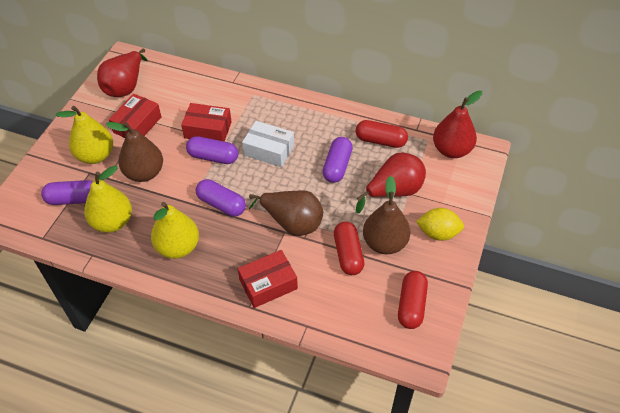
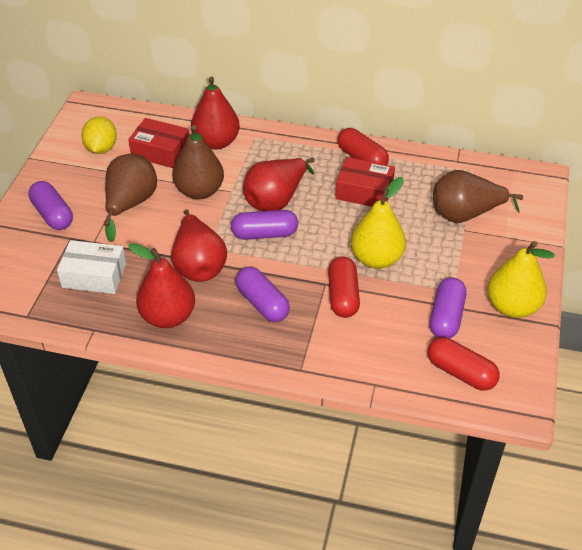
red box: 3 -> 2
red pear: 3 -> 4
yellow pear: 3 -> 2

